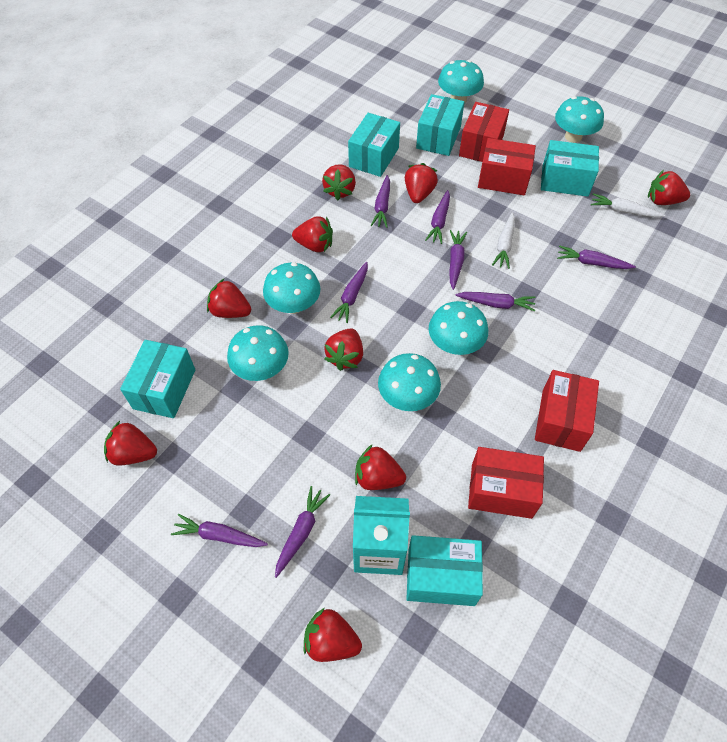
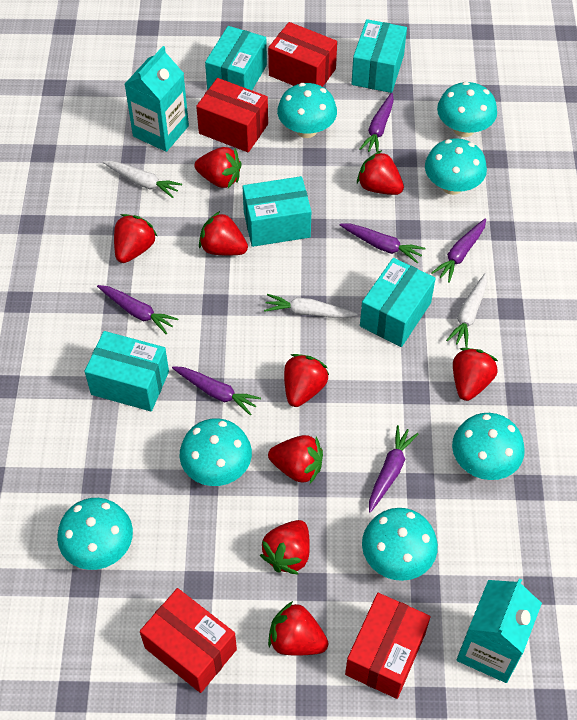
purple carrot: 8 -> 6
turquoise carton: 1 -> 2
turquoise mushroom: 6 -> 7
white carrot: 2 -> 3

